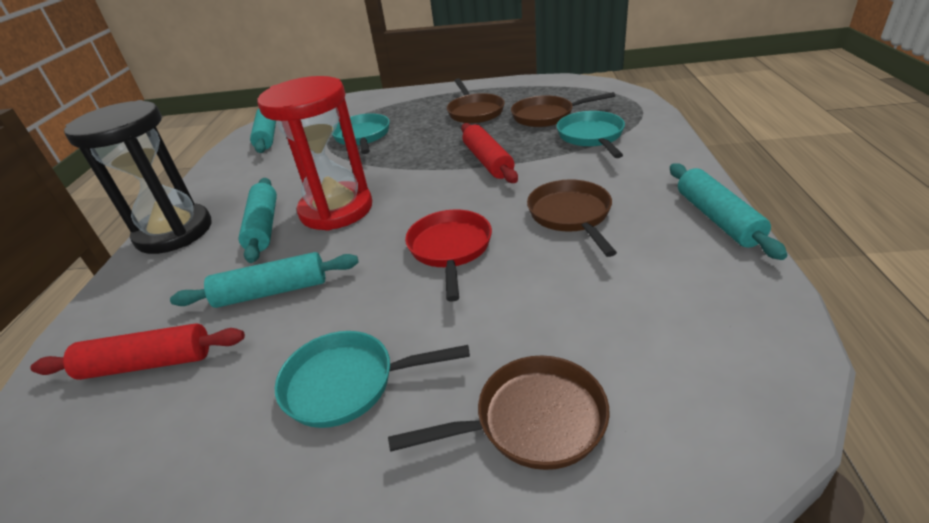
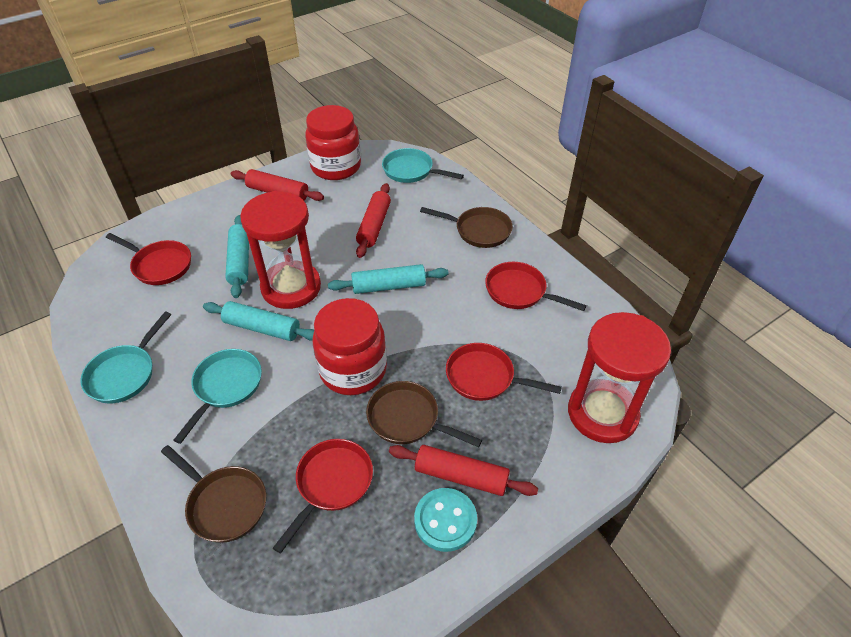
black hourglass: 1 -> 0
brown pan: 4 -> 3
red hourglass: 1 -> 2
red jar: 0 -> 2
red pan: 1 -> 4
red rolling pin: 2 -> 3
turquoise button: 0 -> 1
turquoise rolling pin: 4 -> 3

